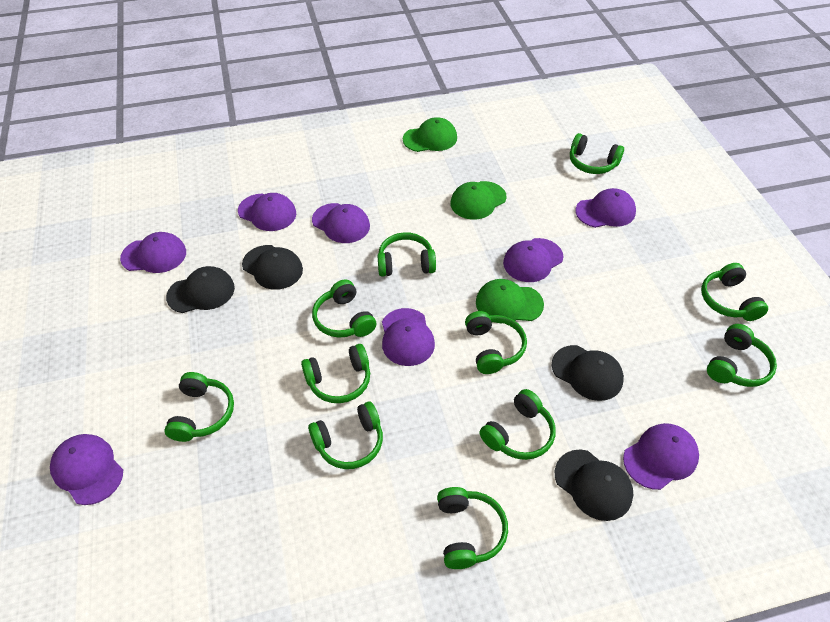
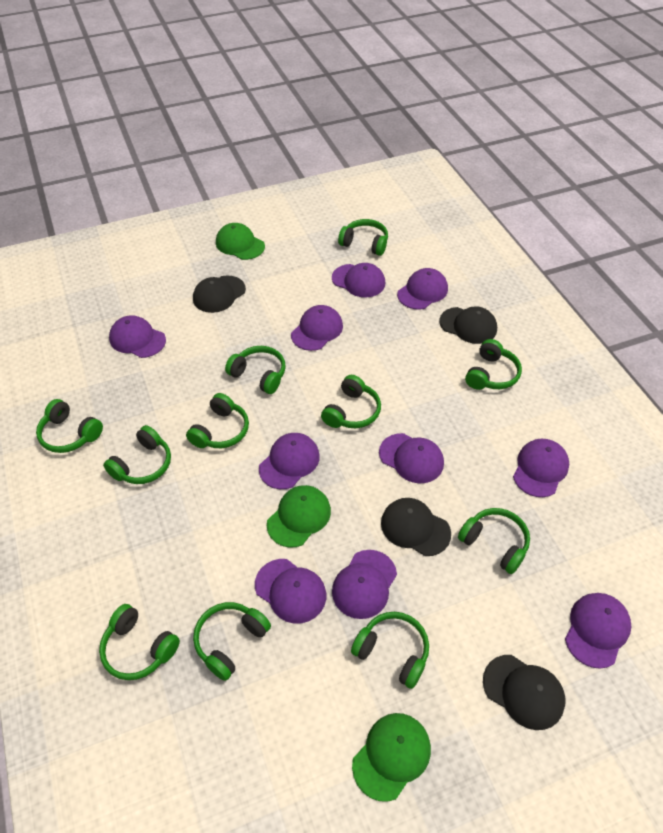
purple cap: 8 -> 10

